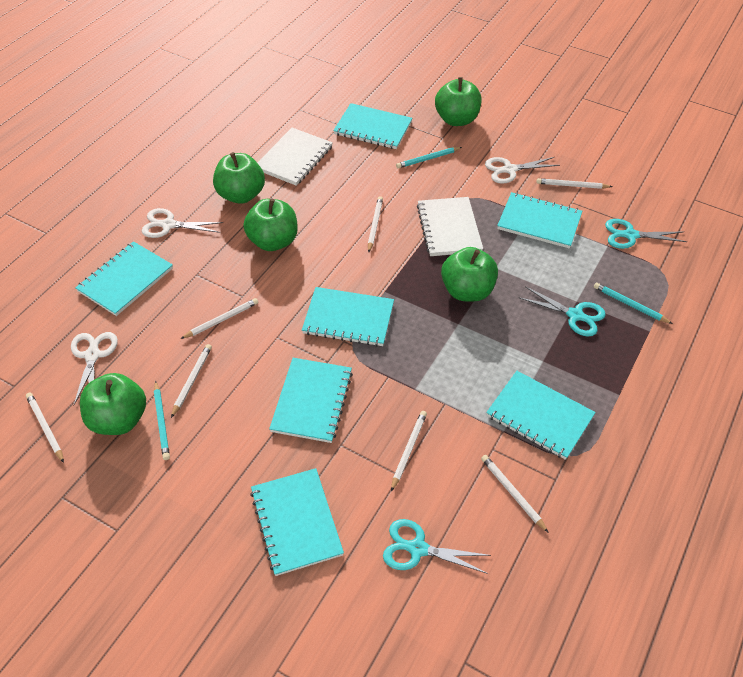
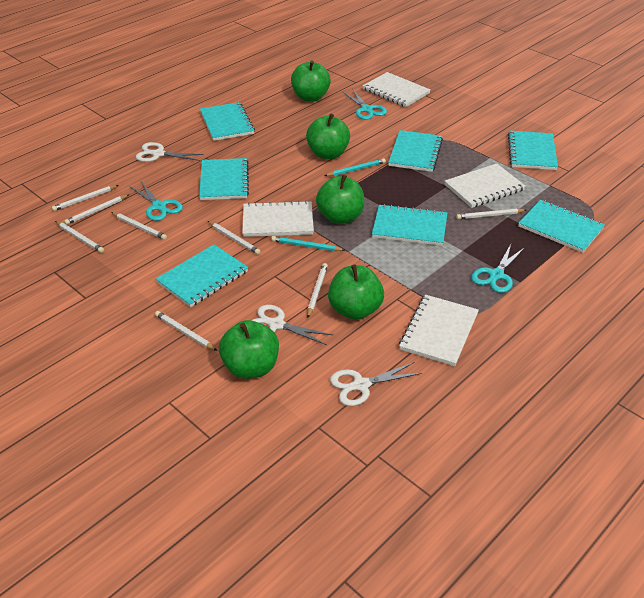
turquoise pencil: 3 -> 2
white notebook: 2 -> 4
white pencil: 7 -> 8

